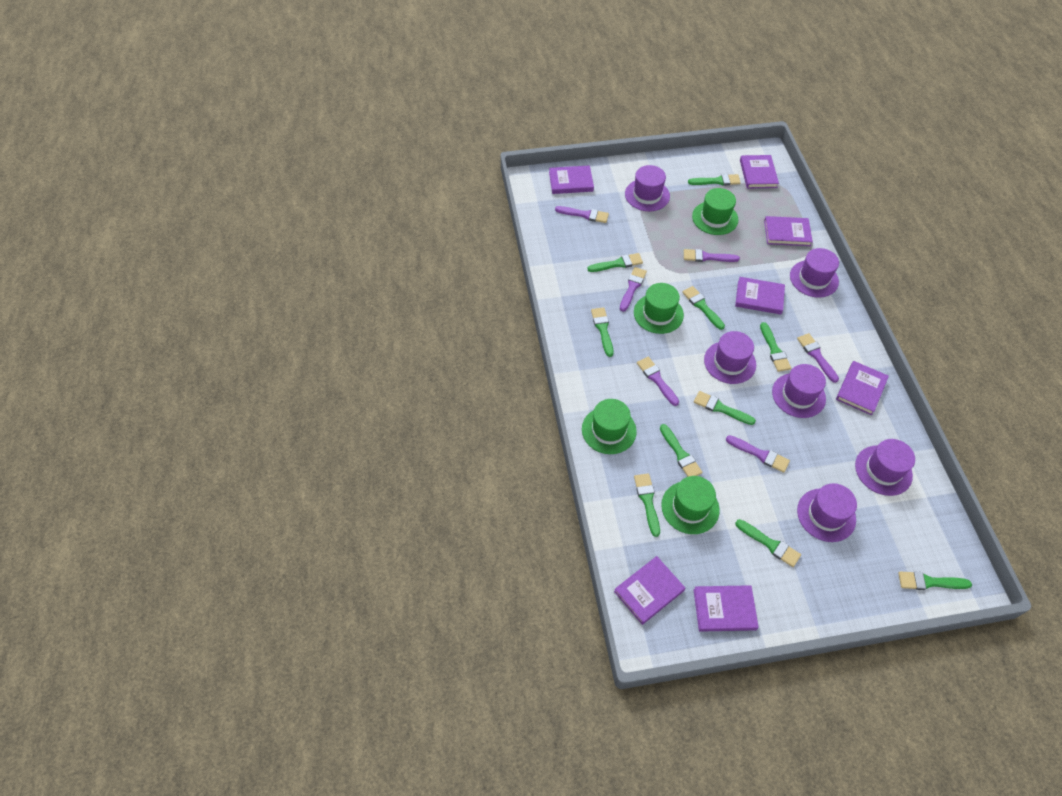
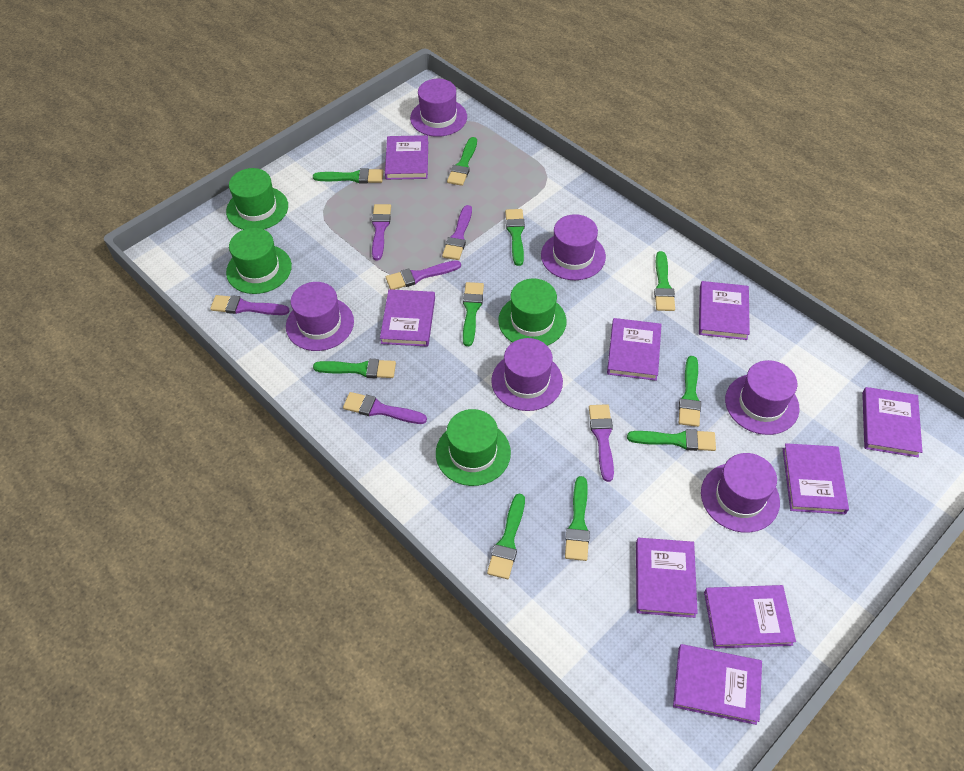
purple book: 7 -> 9

